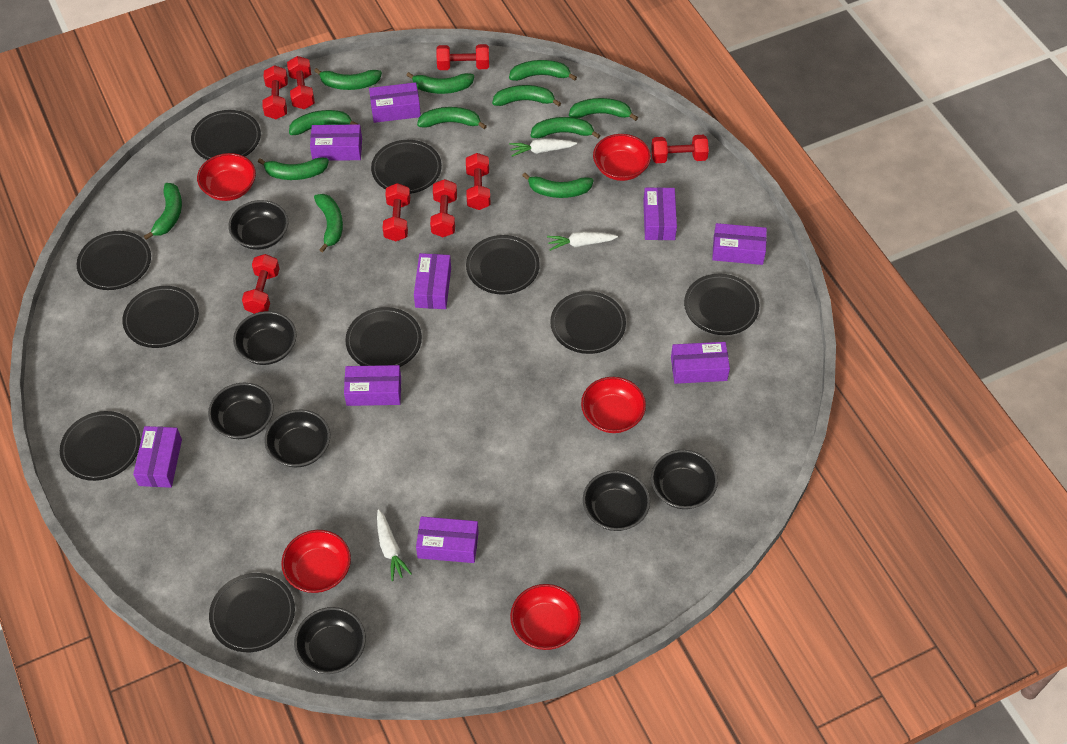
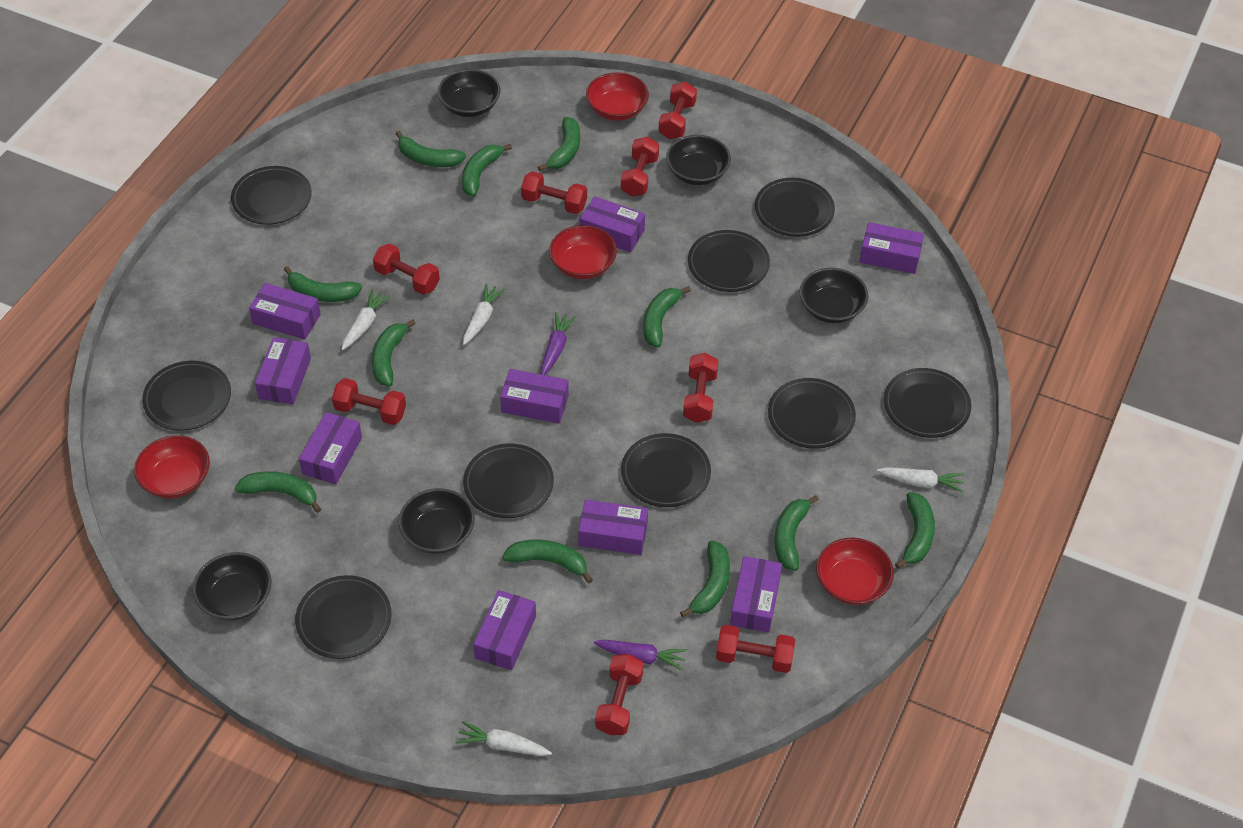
black bowl: 7 -> 5
black plate: 10 -> 9
green banana: 12 -> 11
purple carrot: 0 -> 2
red bowl: 5 -> 4
white carrot: 3 -> 4

